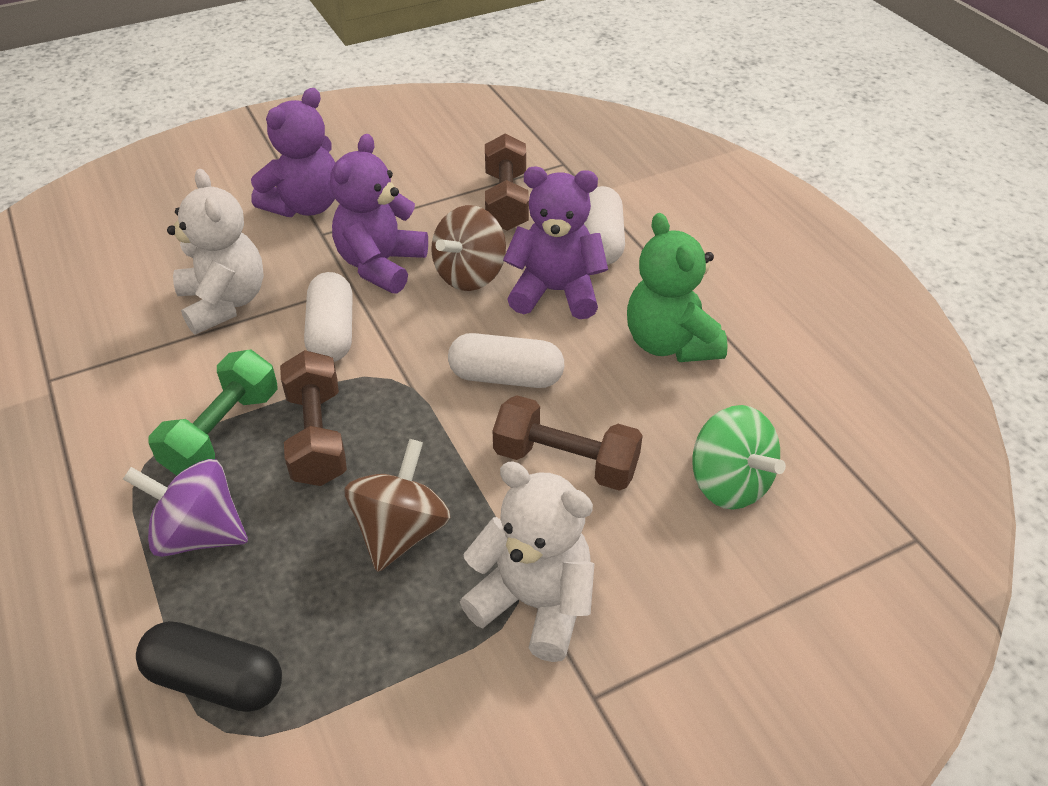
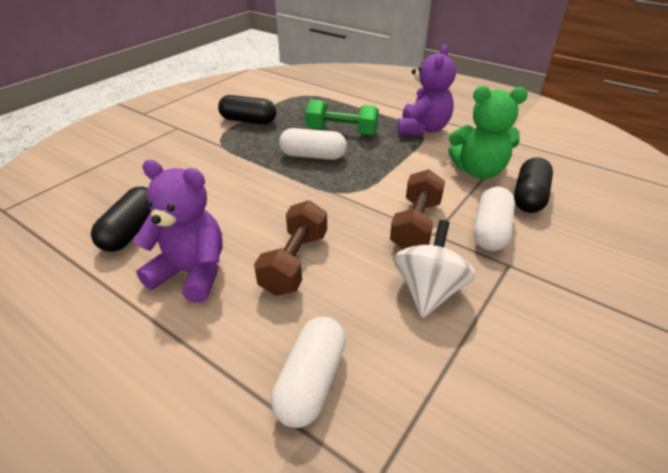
black capsule: 1 -> 3
brown dumbbell: 3 -> 2
brown spinning top: 2 -> 0
green spinning top: 1 -> 0
purple spinning top: 1 -> 0
purple teddy bear: 3 -> 2
white spinning top: 0 -> 1
white teddy bear: 2 -> 0

